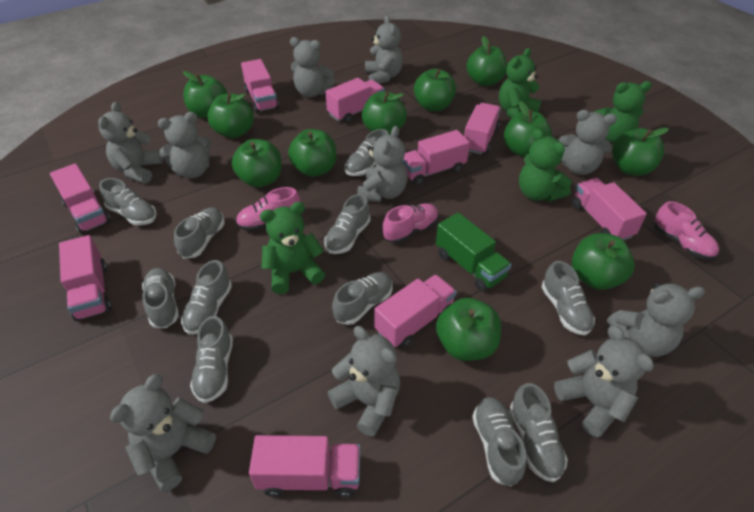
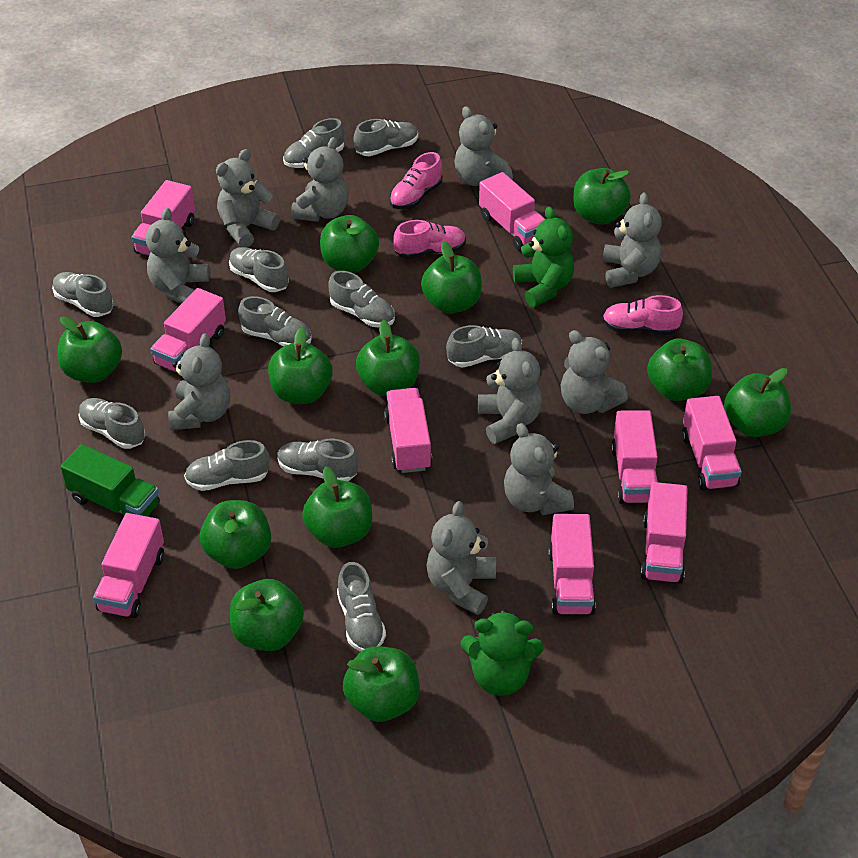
green apple: 11 -> 12
green teddy bear: 4 -> 2

